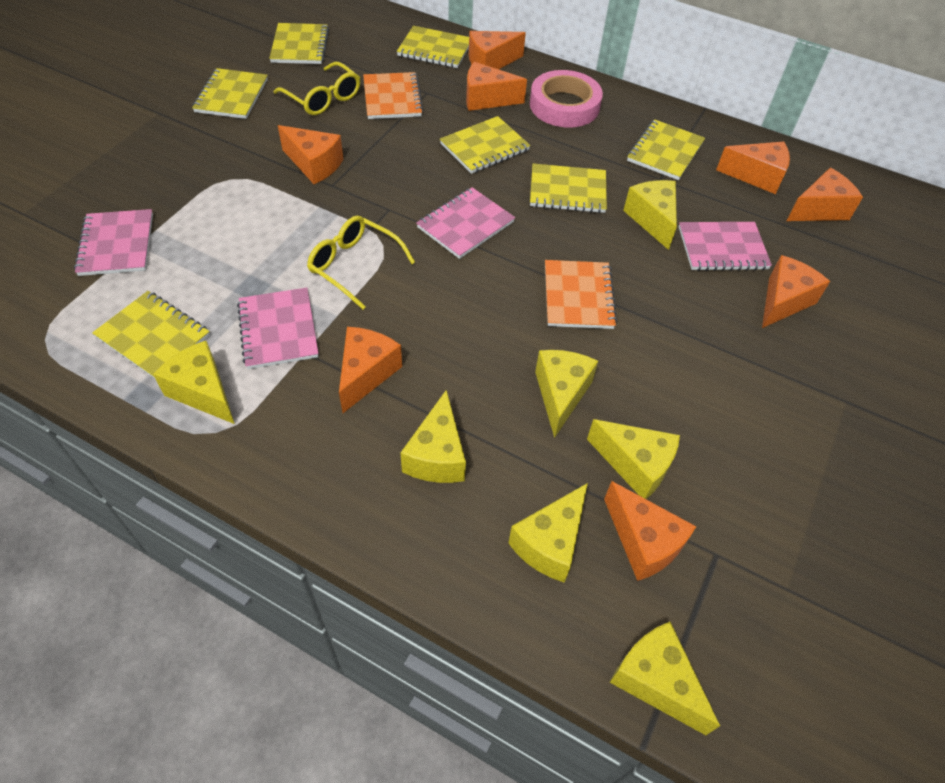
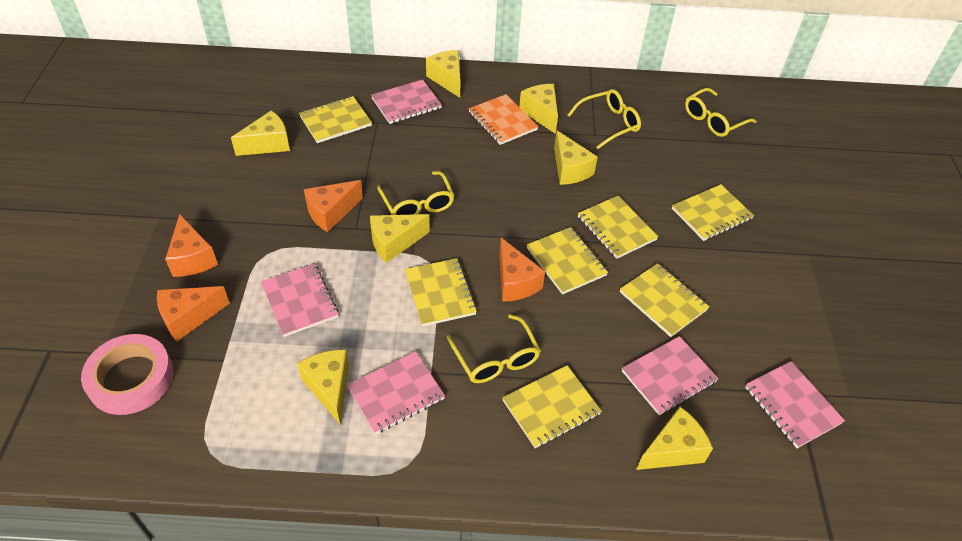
orange cheese: 8 -> 4
orange notebook: 2 -> 1
pink notebook: 4 -> 5
yellow glasses: 2 -> 4

